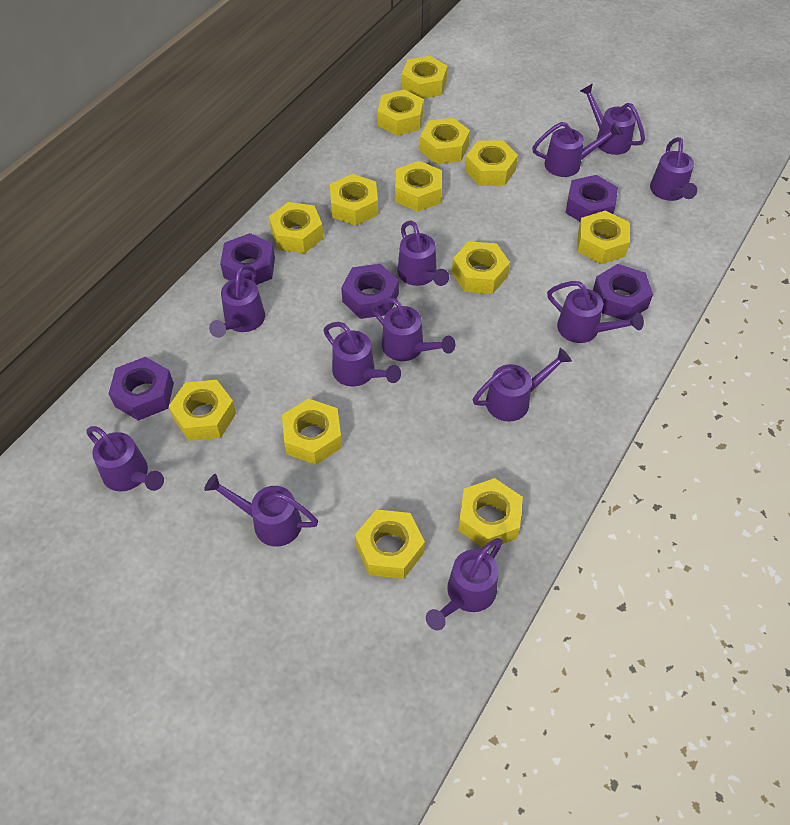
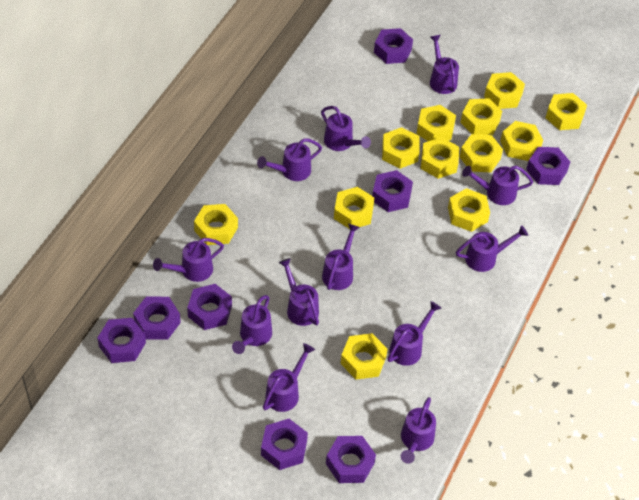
purple nut: 5 -> 8
yellow nut: 13 -> 12

